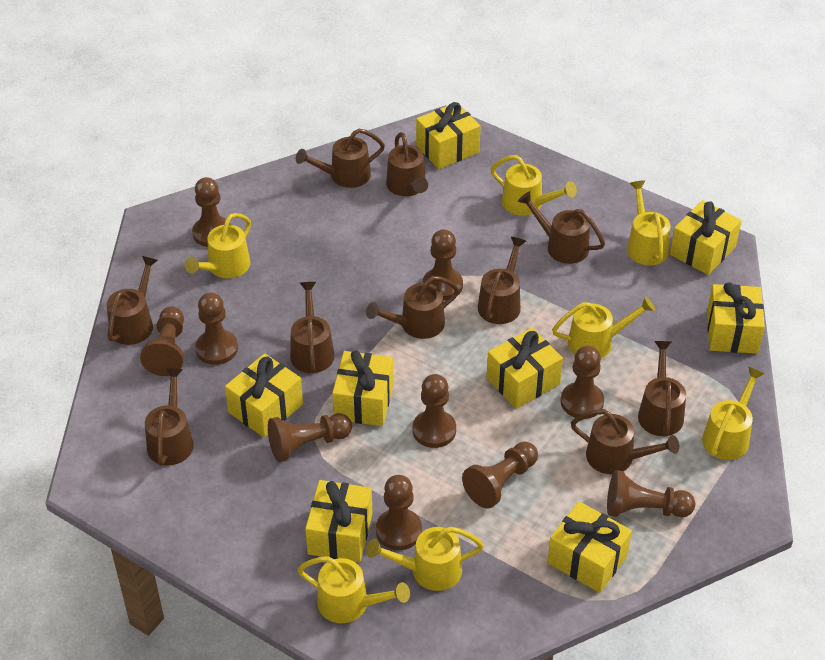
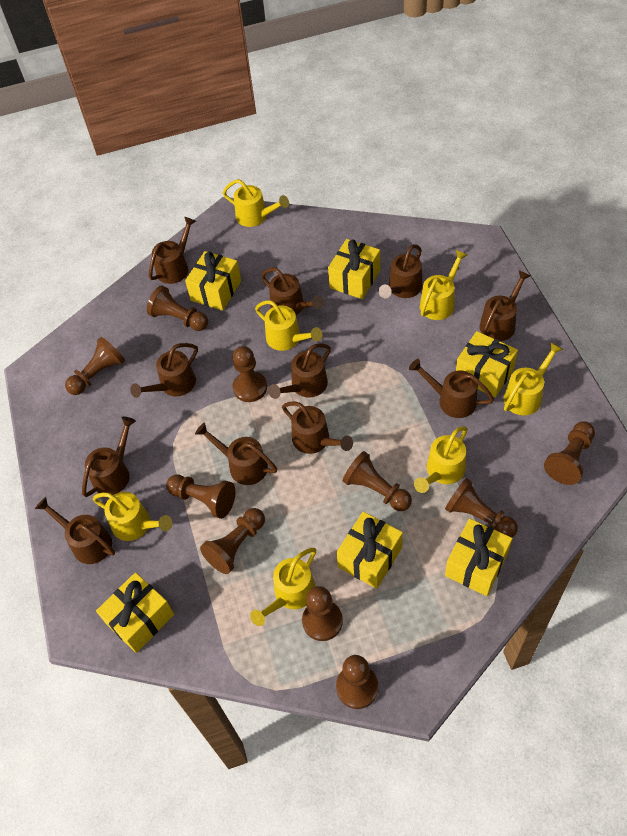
brown watering can: 10 -> 11
yellow gift: 8 -> 6

